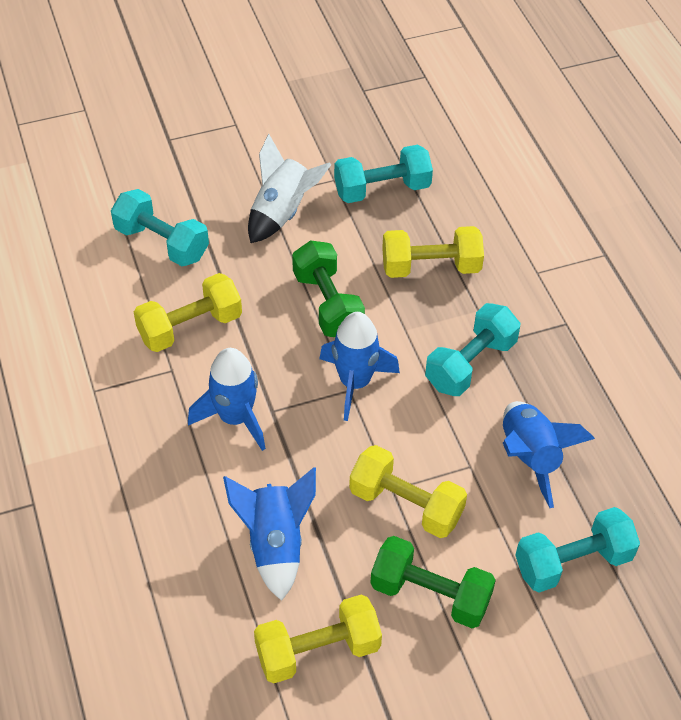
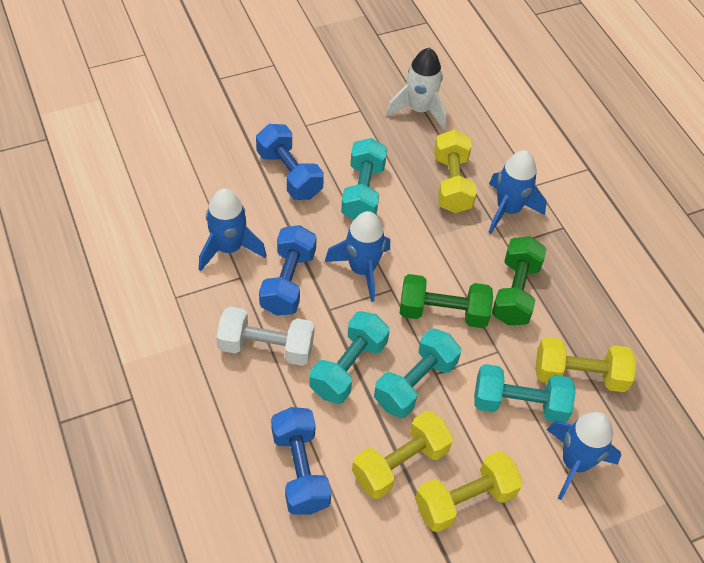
blue dumbbell: 0 -> 3
white dumbbell: 0 -> 1

